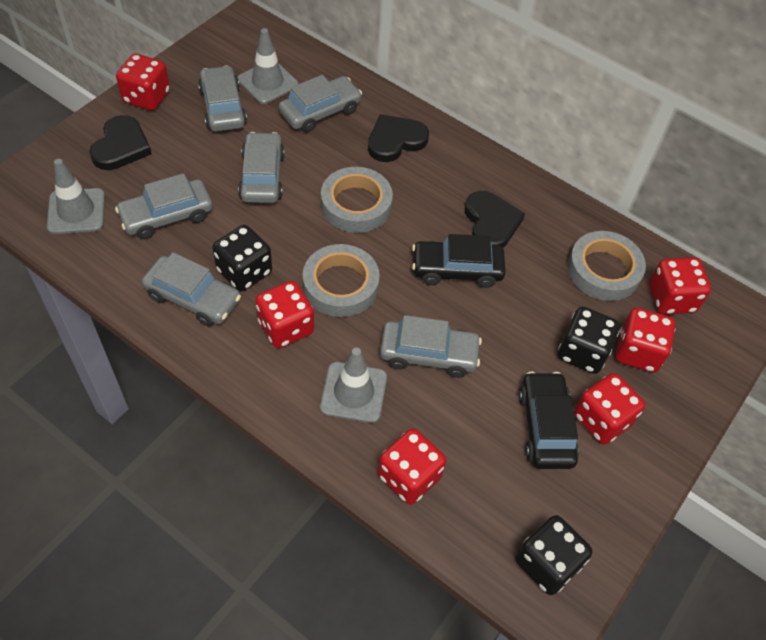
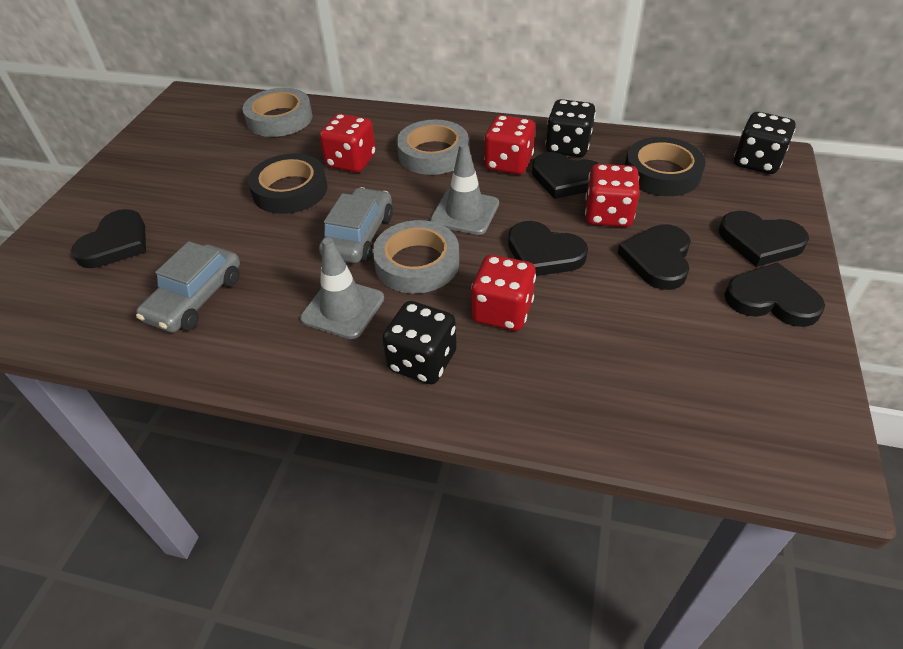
black car: 2 -> 0
black heart: 3 -> 6
black tape: 0 -> 2
grey car: 6 -> 2
grey traffic cone: 3 -> 2
red dice: 6 -> 4

